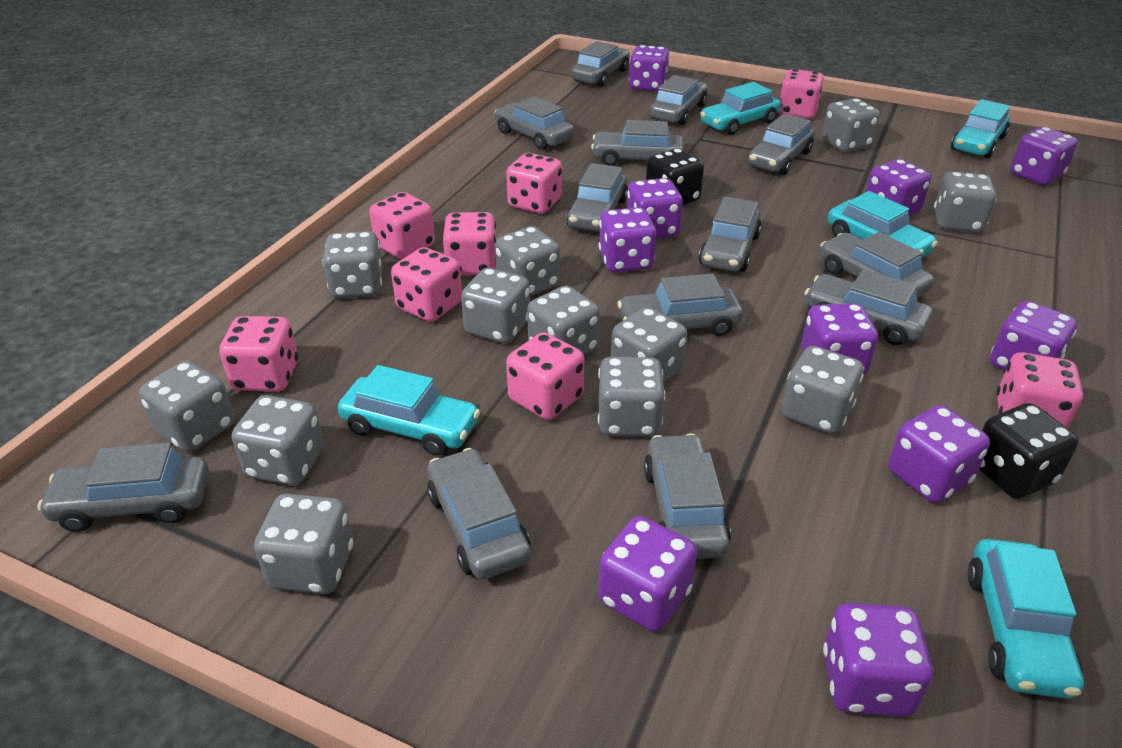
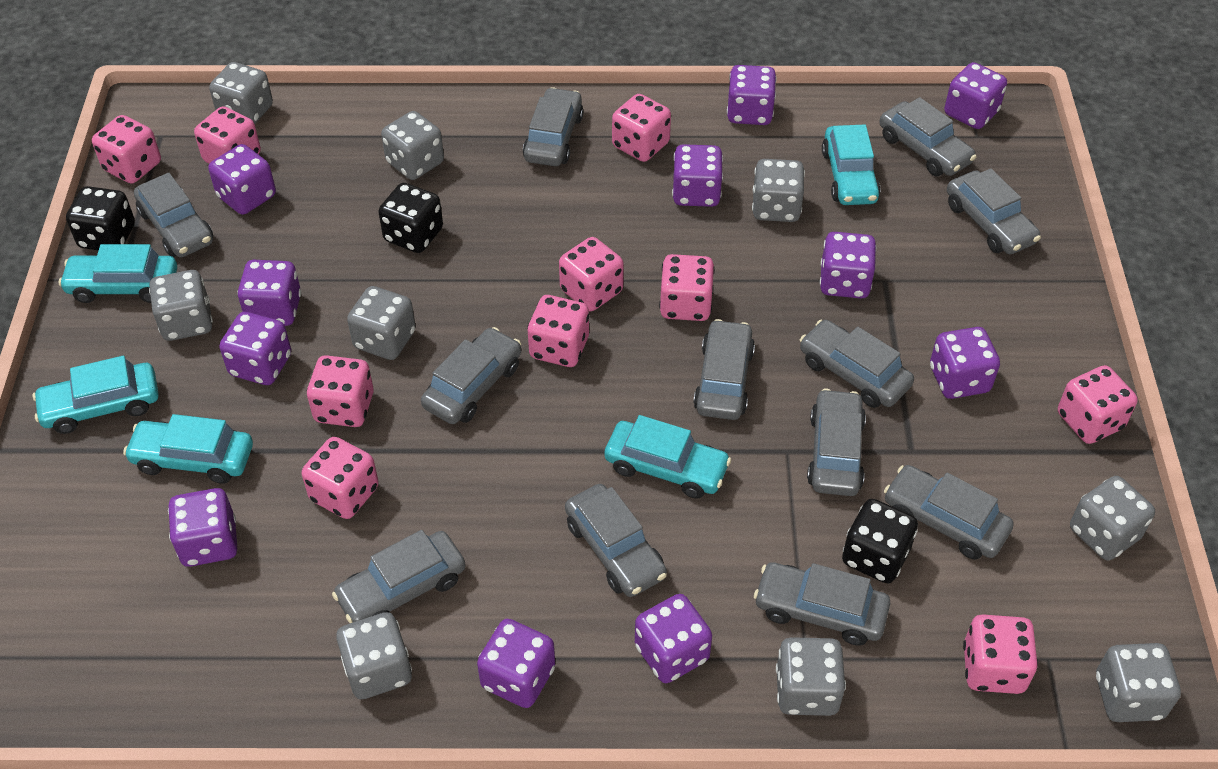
black dice: 2 -> 3
grey car: 13 -> 12
grey dice: 12 -> 9
pink dice: 8 -> 10
purple dice: 10 -> 11

